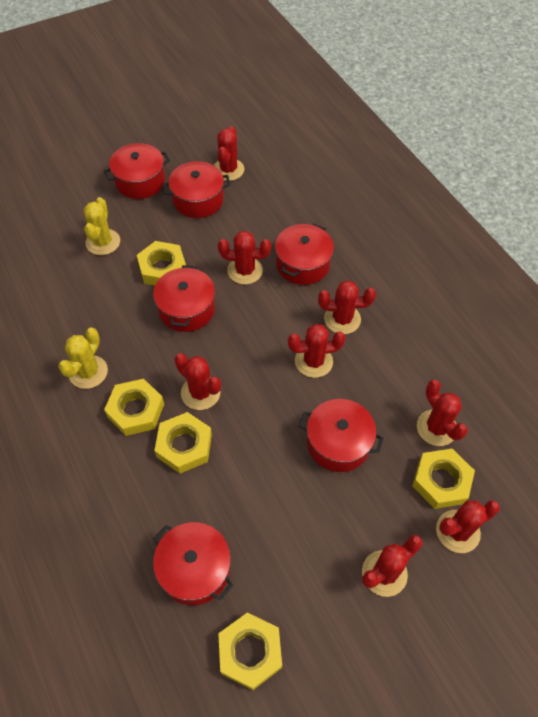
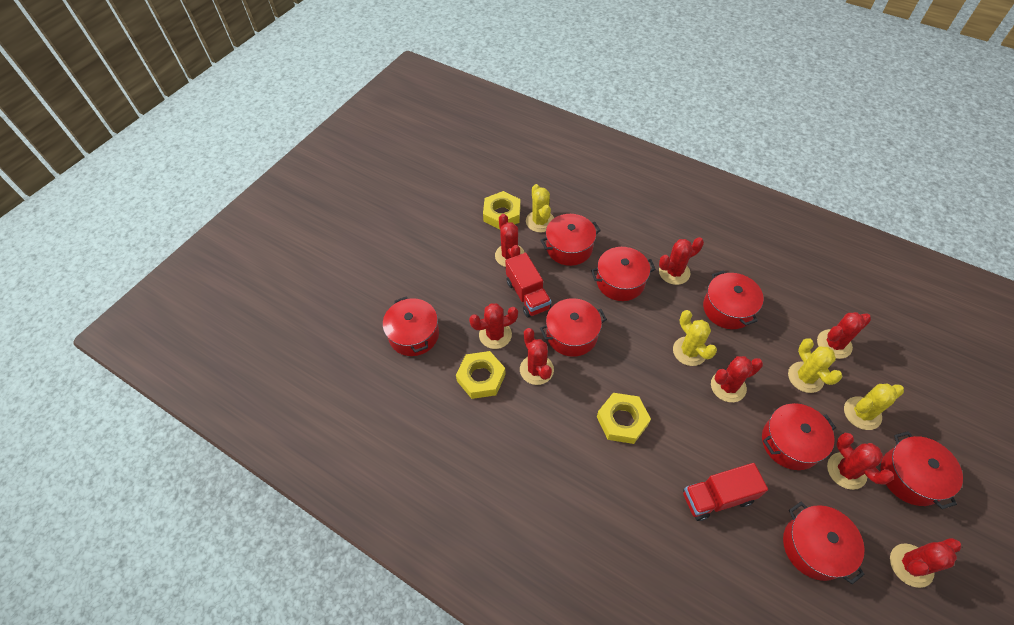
red pot: 6 -> 8
red truck: 0 -> 2
yellow cactus: 2 -> 4
yellow nut: 5 -> 3

